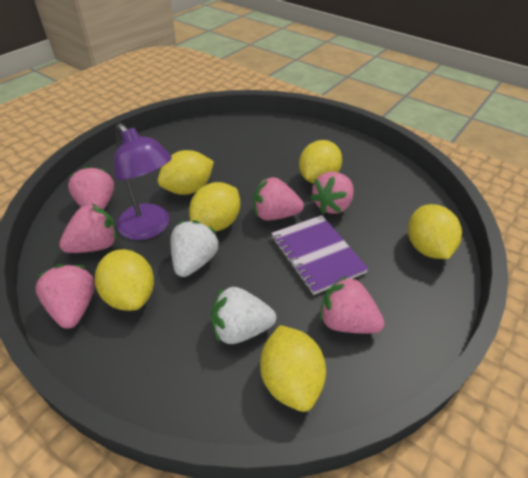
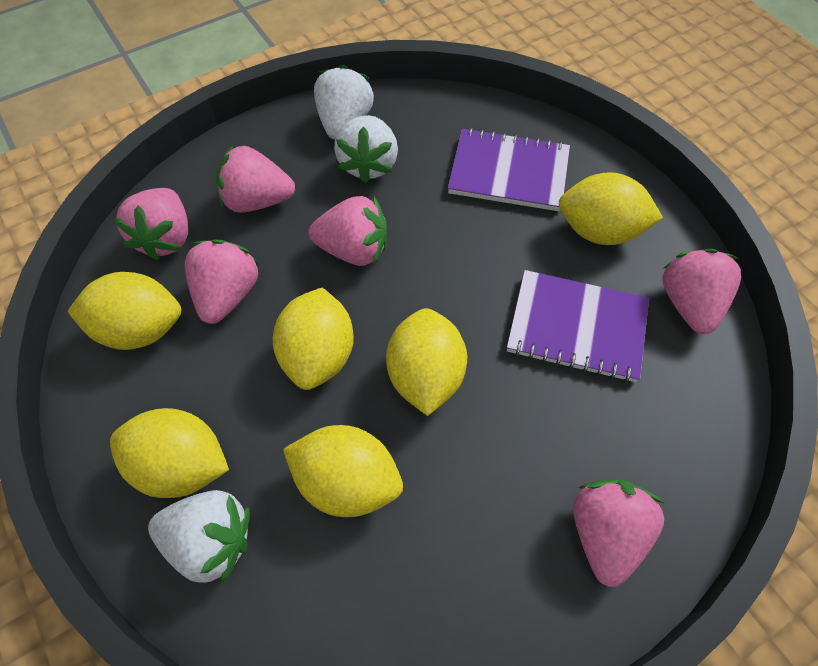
purple lamp: 1 -> 0
purple notebook: 1 -> 2
white strawberry: 2 -> 3

